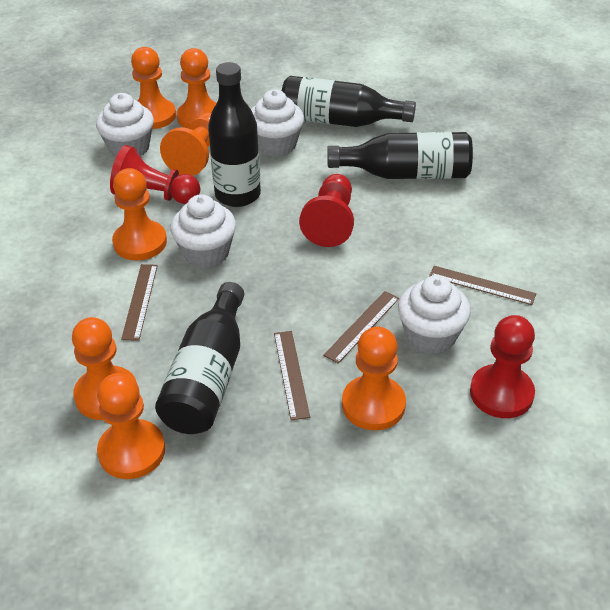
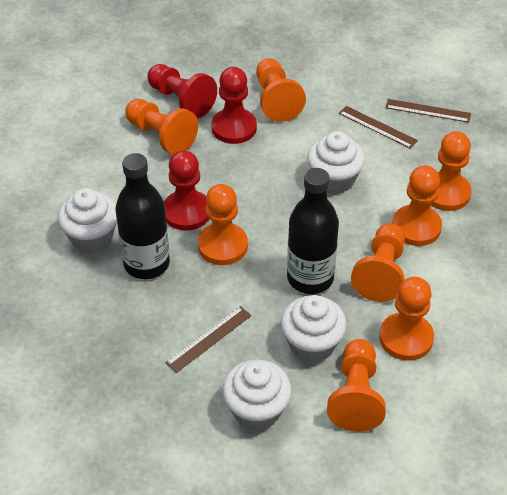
black bottle: 4 -> 2
brown ruler: 4 -> 3
orange pawn: 7 -> 8

